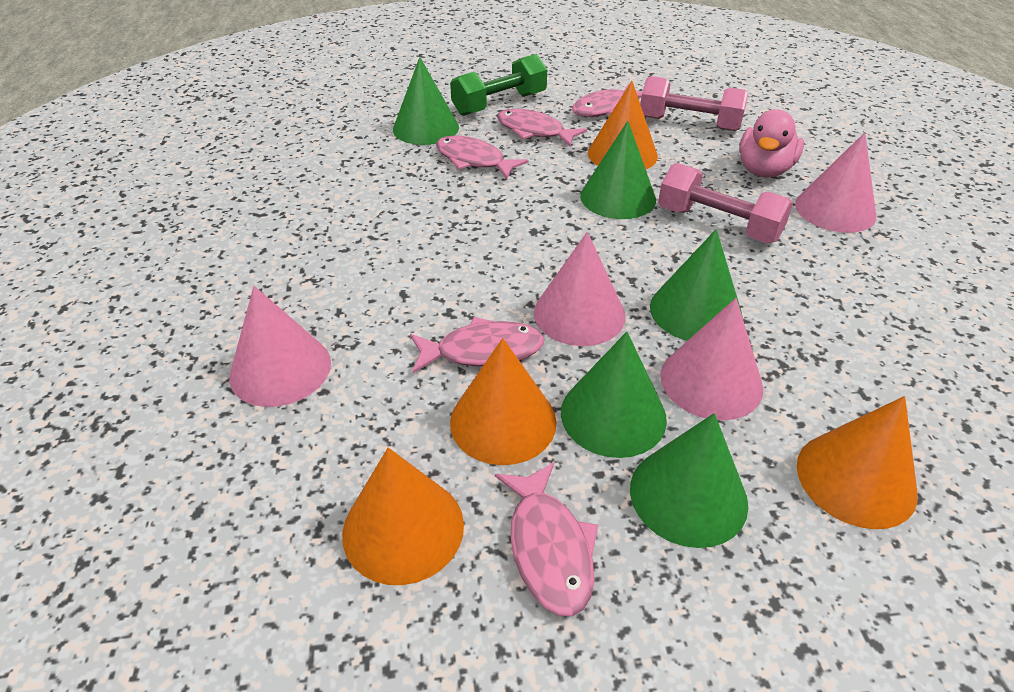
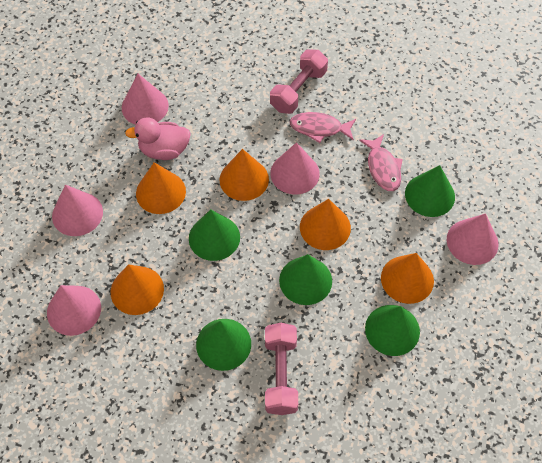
green dumbbell: 1 -> 0
orange cone: 4 -> 5
pink cone: 4 -> 5
pink fish: 5 -> 2

